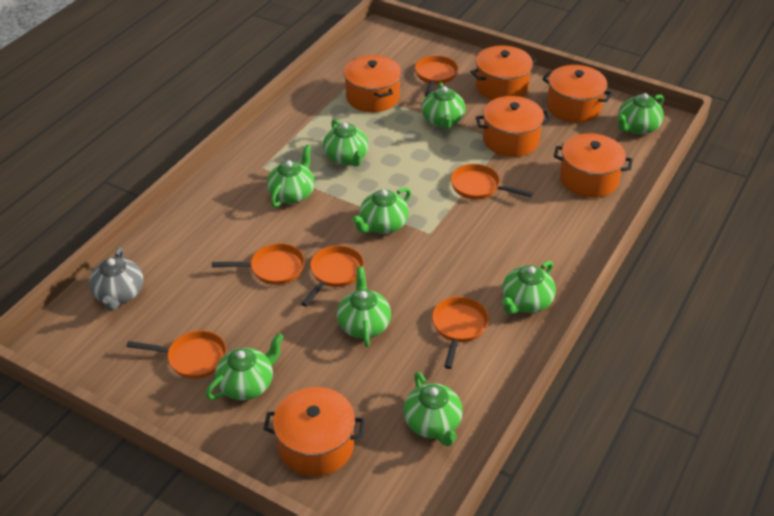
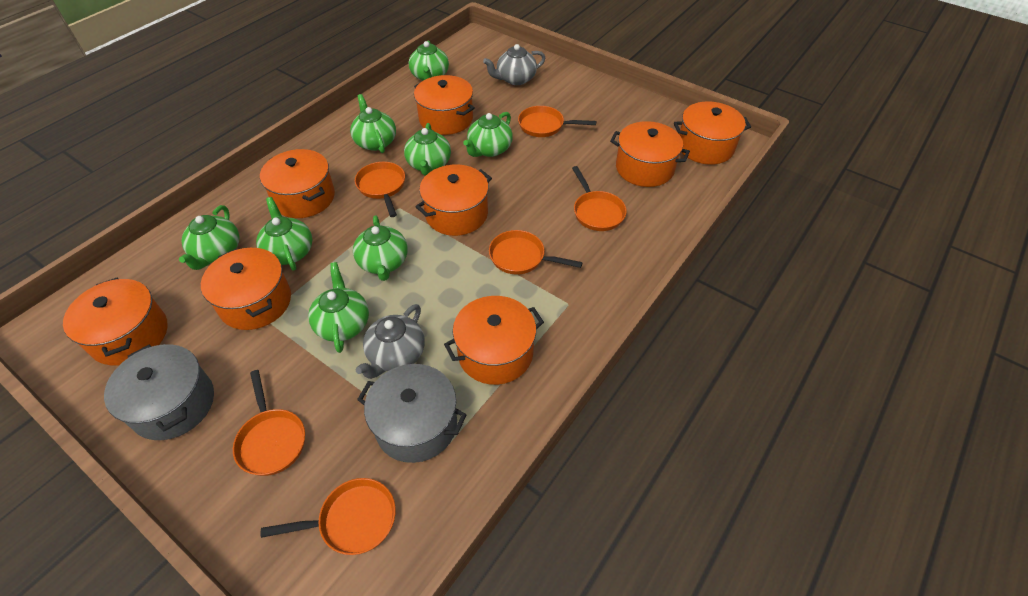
green teapot: 9 -> 8
grey pot: 0 -> 2
grey teapot: 1 -> 2
orange pot: 6 -> 8

